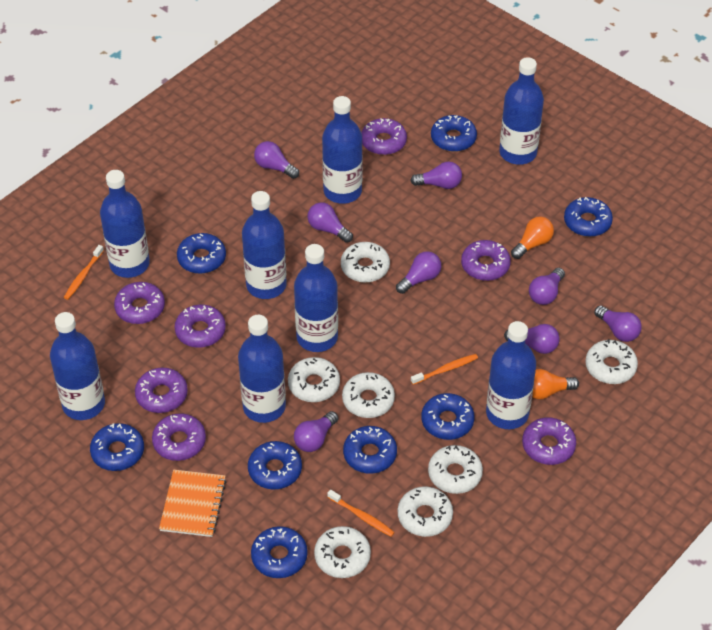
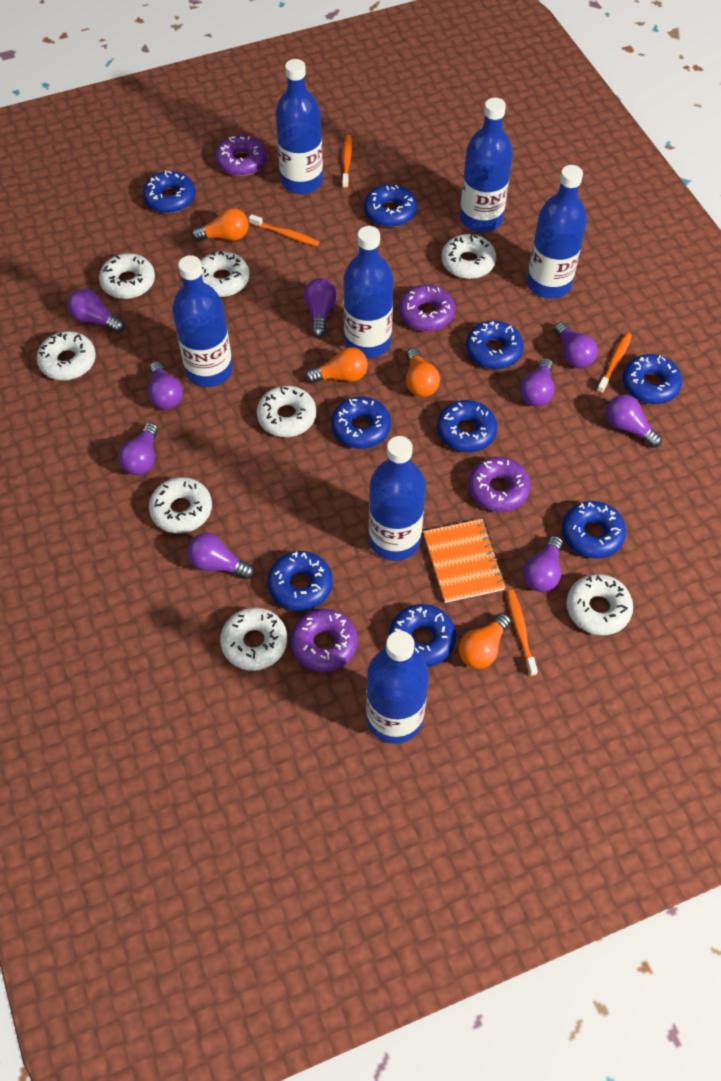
blue bottle: 8 -> 7
blue donut: 8 -> 9
orange light bulb: 2 -> 4
orange toothbrush: 3 -> 4
purple donut: 7 -> 4
purple light bulb: 8 -> 9
white donut: 7 -> 8

